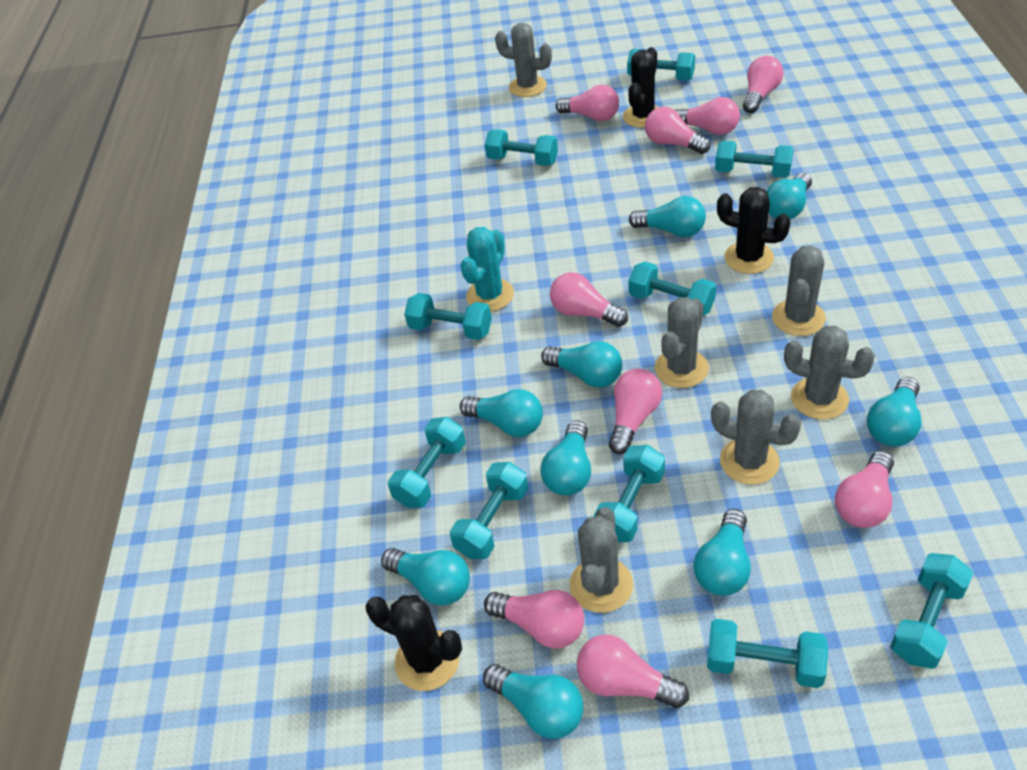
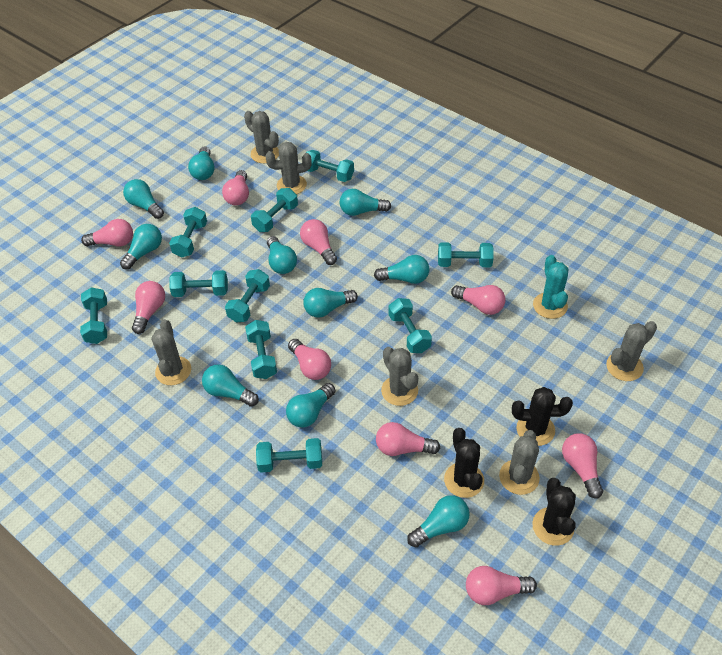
turquoise light bulb: 9 -> 10

